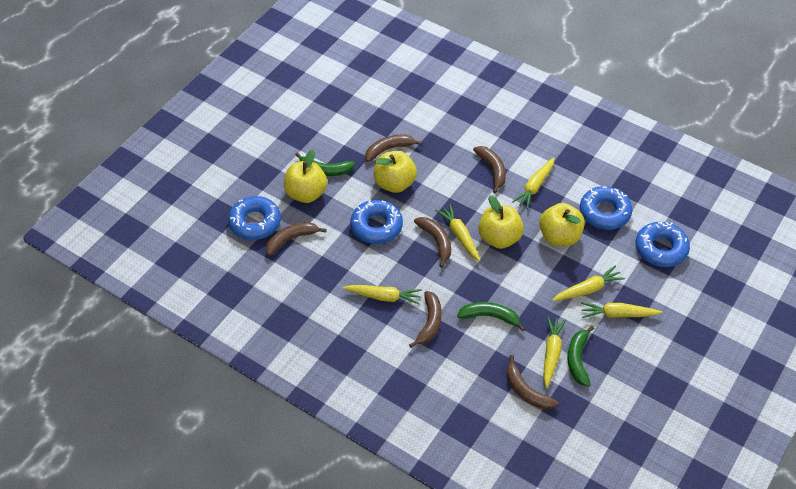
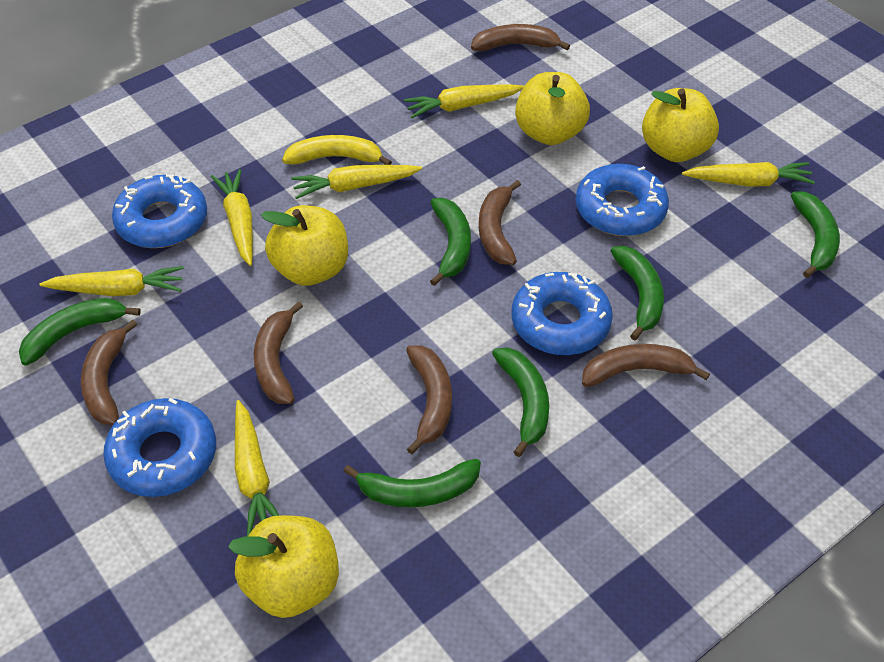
green banana: 3 -> 6
yellow banana: 0 -> 1

